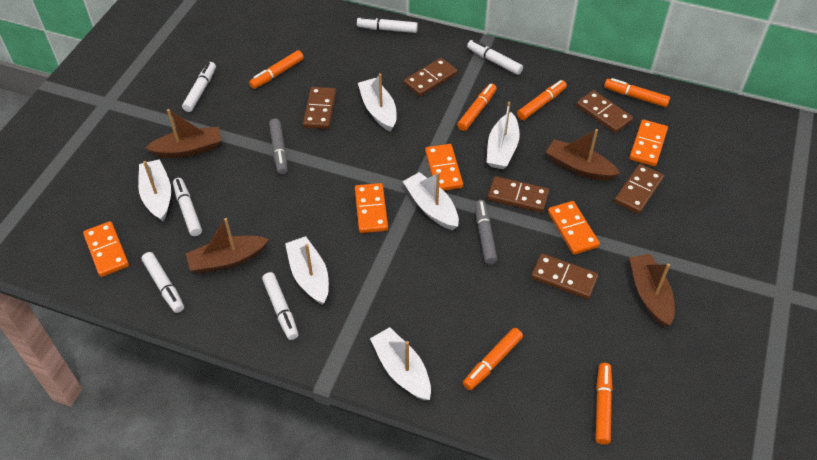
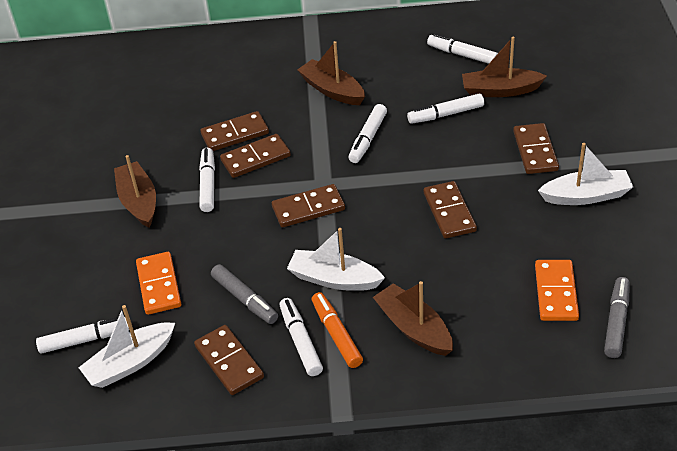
orange domino: 5 -> 2
orange marker: 6 -> 1
white boat: 6 -> 3

